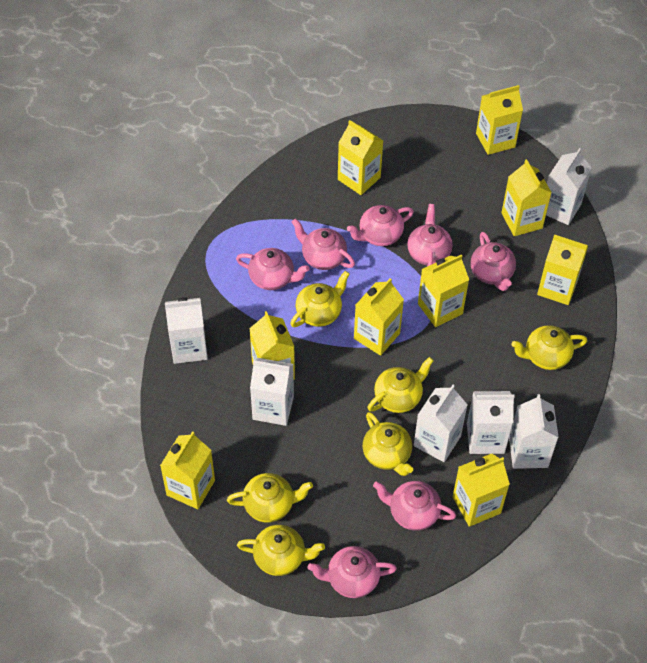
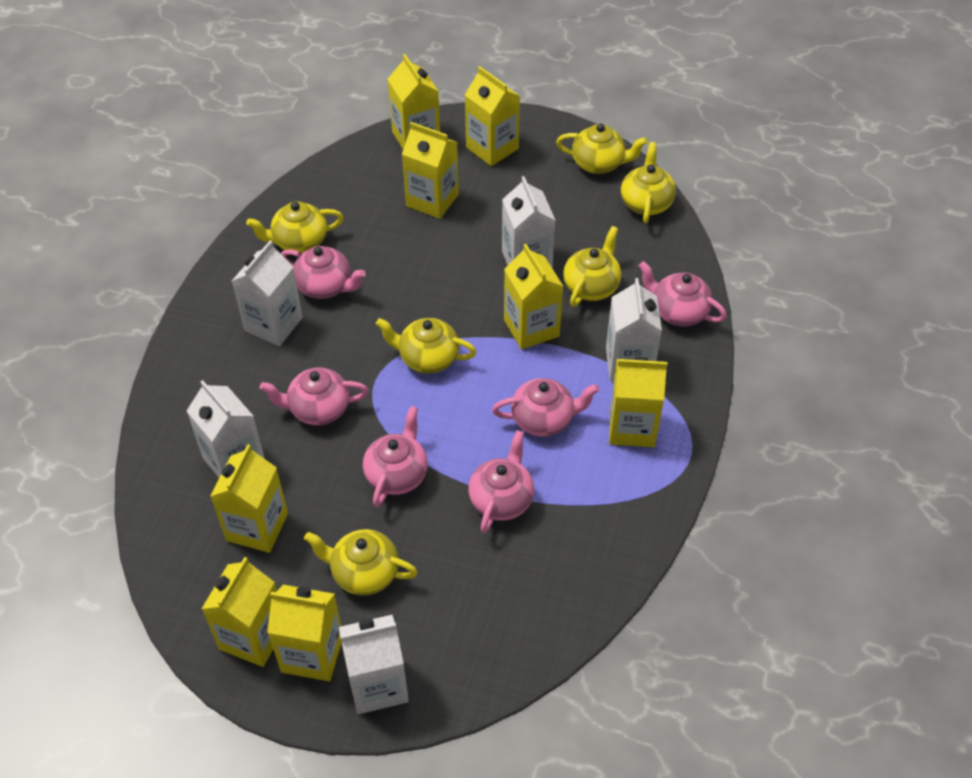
pink teapot: 7 -> 6
white carton: 6 -> 5
yellow carton: 9 -> 8

